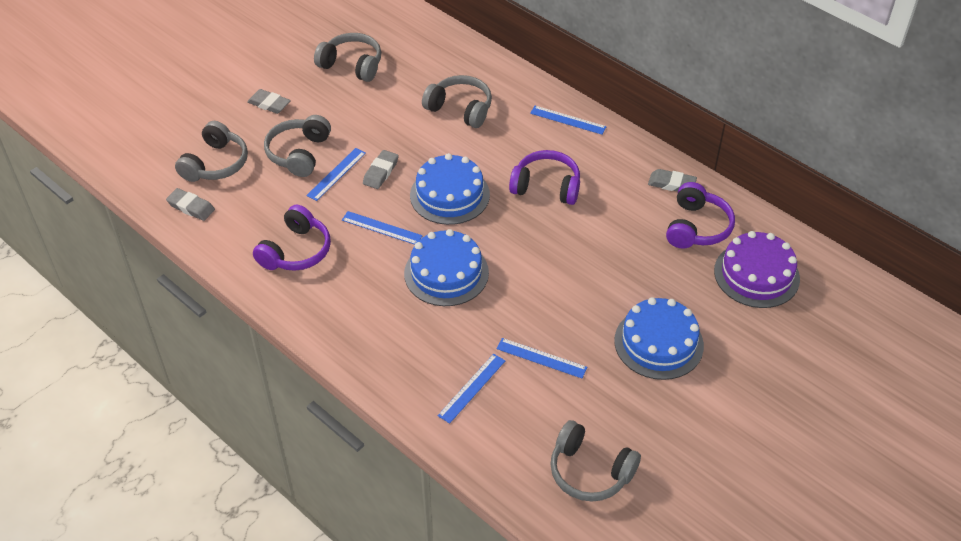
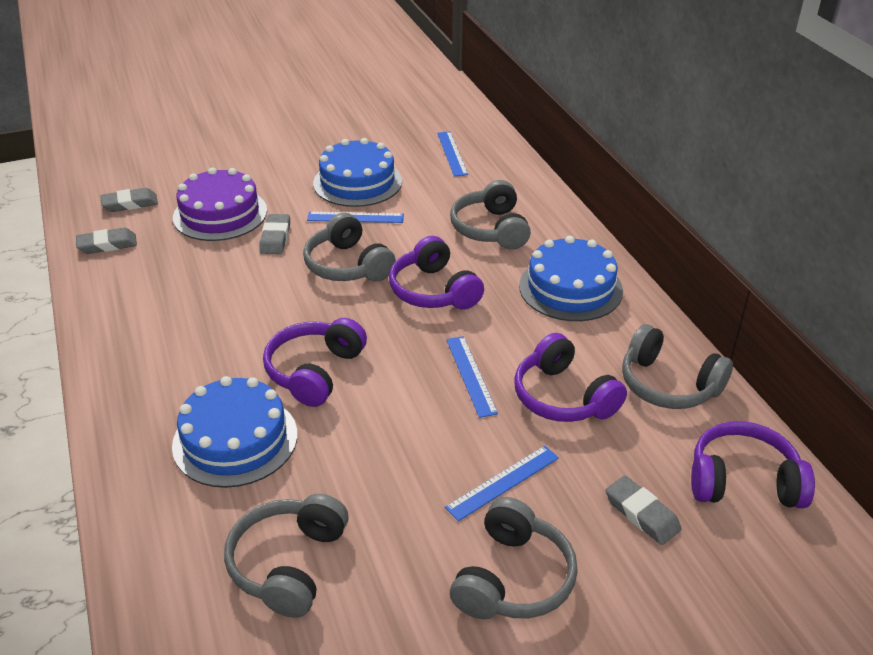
blue ruler: 5 -> 4
purple headphones: 3 -> 4

